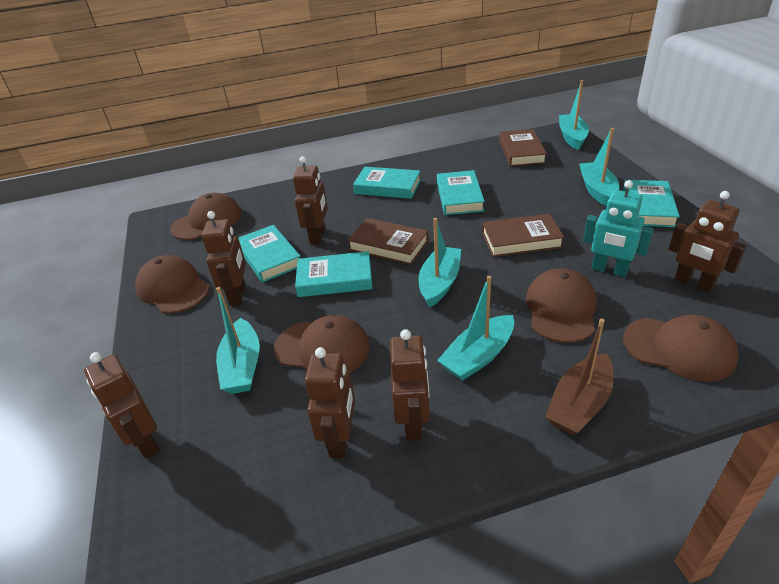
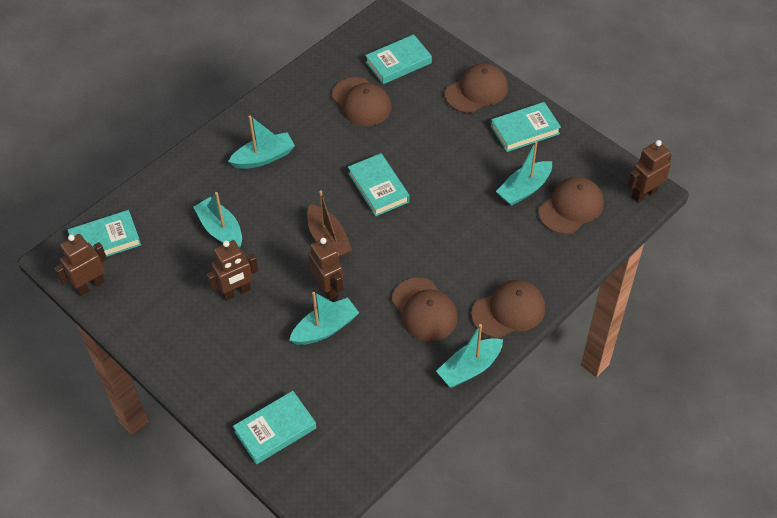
brown book: 3 -> 0
brown robot: 6 -> 4
turquoise robot: 1 -> 0

